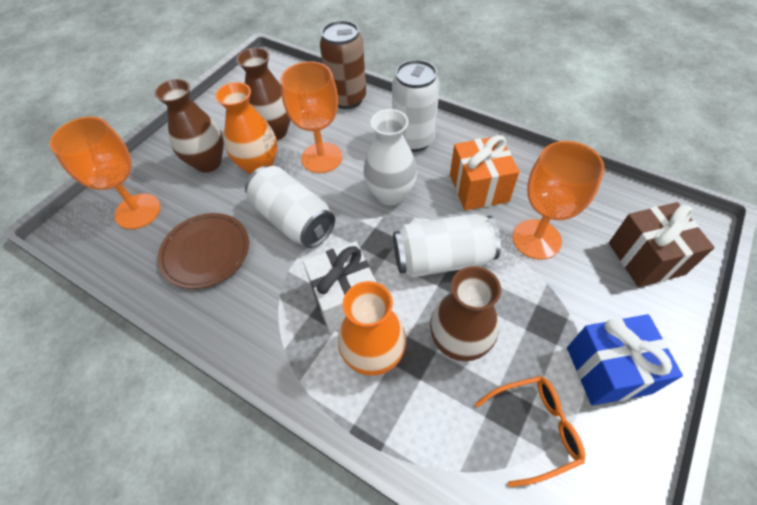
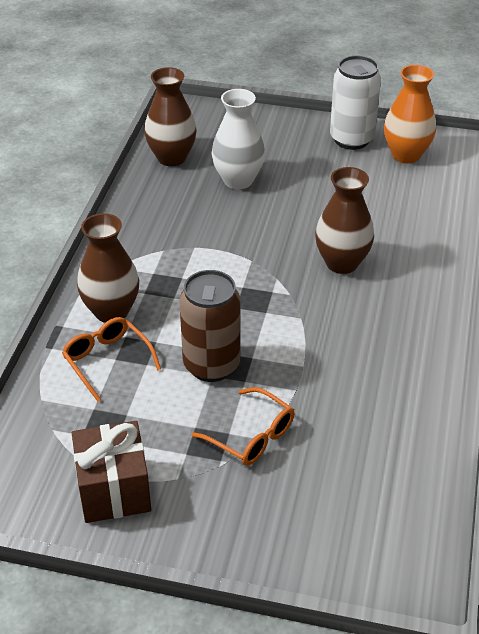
blue gift: 1 -> 0
brown plate: 1 -> 0
orange gift: 1 -> 0
orange glasses: 1 -> 2
orange goblet: 3 -> 0
orange vase: 2 -> 1
white can: 3 -> 1
white gift: 1 -> 0

